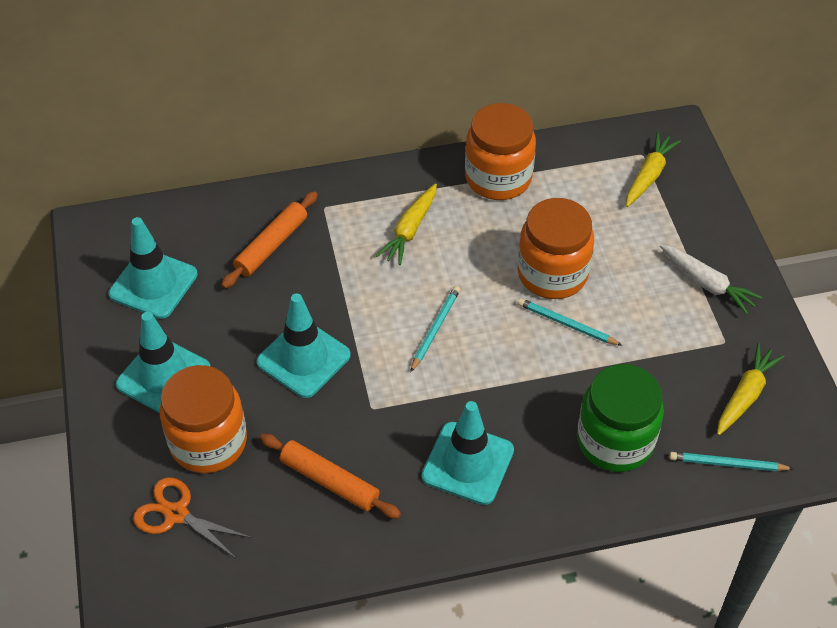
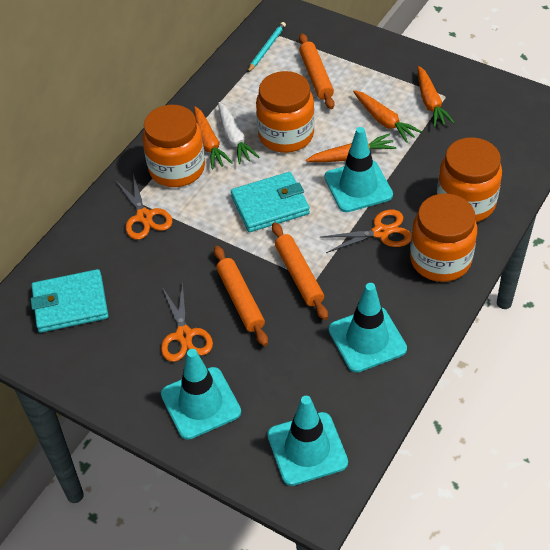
green jar: 1 -> 0
orange carrot: 0 -> 4
orange jar: 3 -> 4
orange rolling pin: 2 -> 3
orange scissors: 1 -> 3
turquoise pencil: 3 -> 1
turquoise wallet: 0 -> 2
yellow carrot: 3 -> 0

